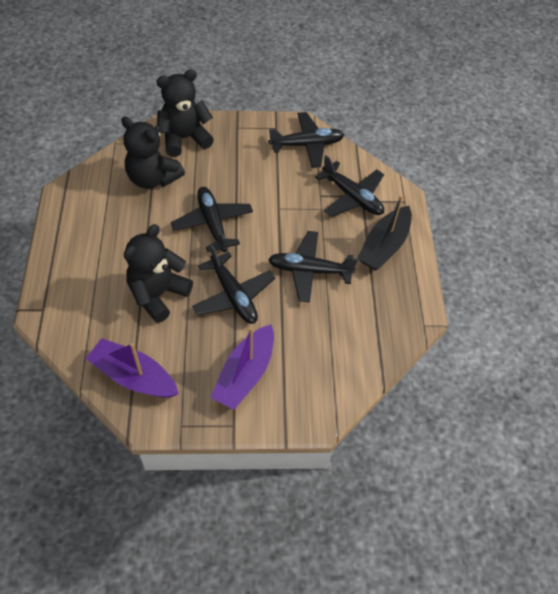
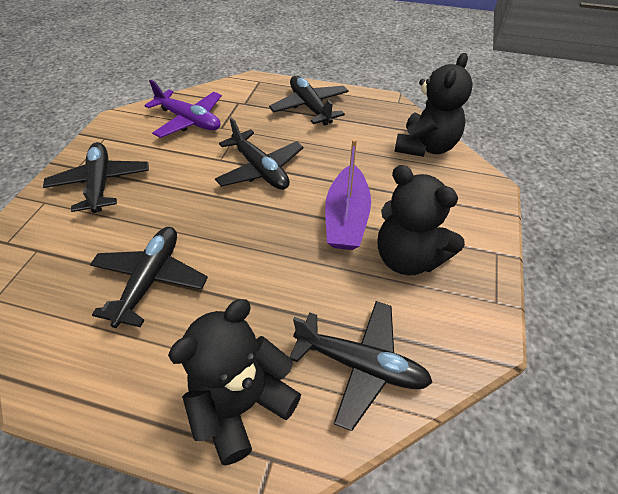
black boat: 1 -> 0
purple boat: 2 -> 1
purple plane: 0 -> 1

